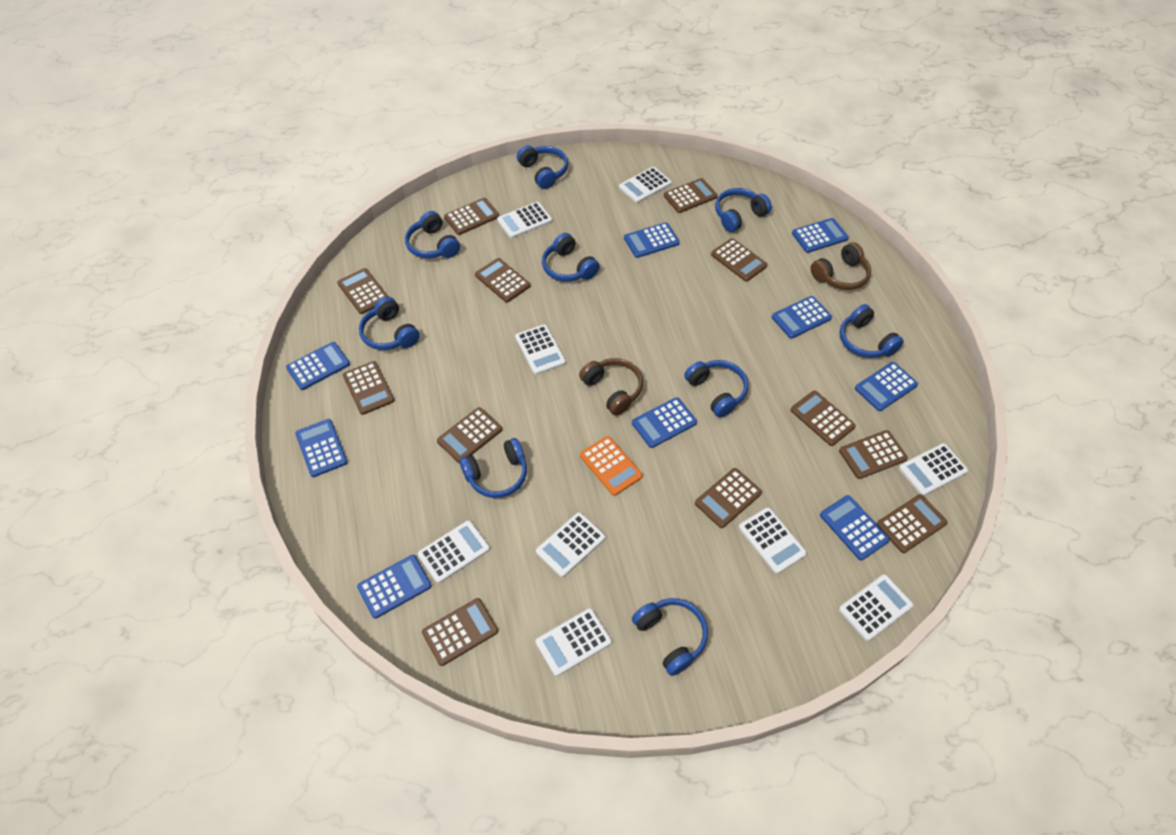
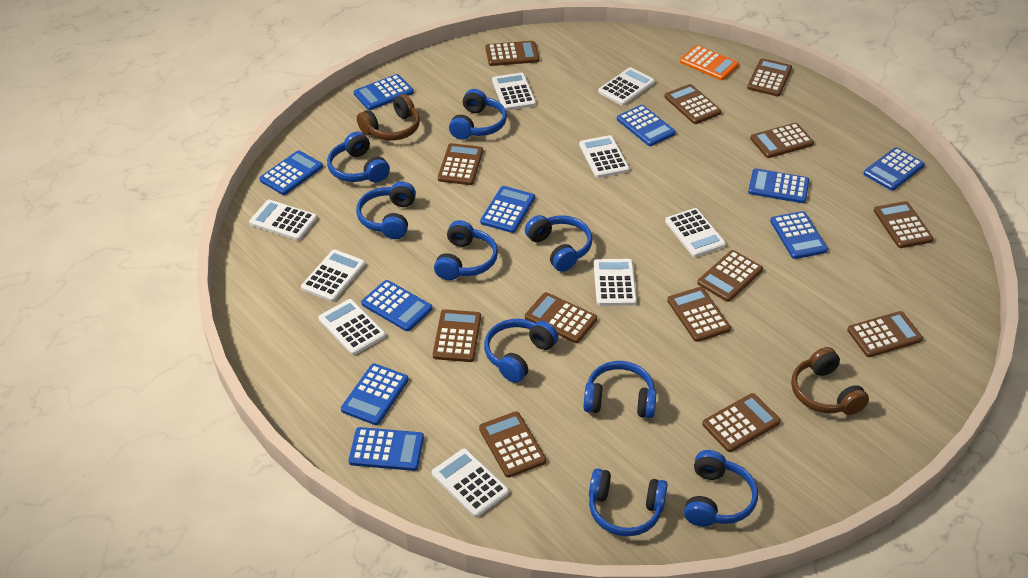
blue calculator: 9 -> 10
brown calculator: 12 -> 13

